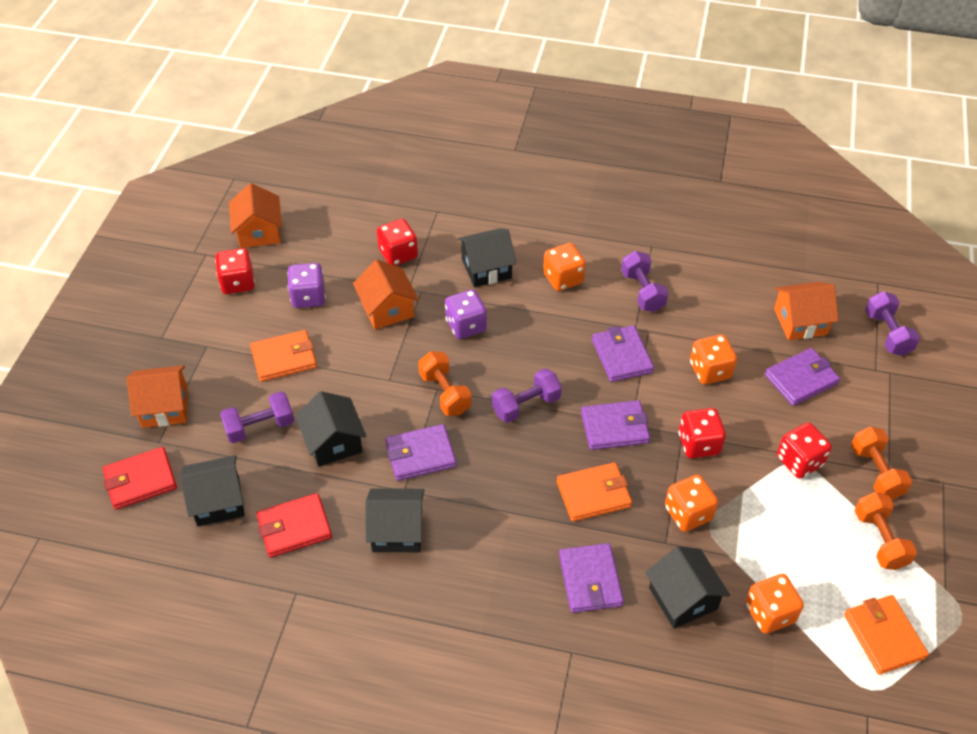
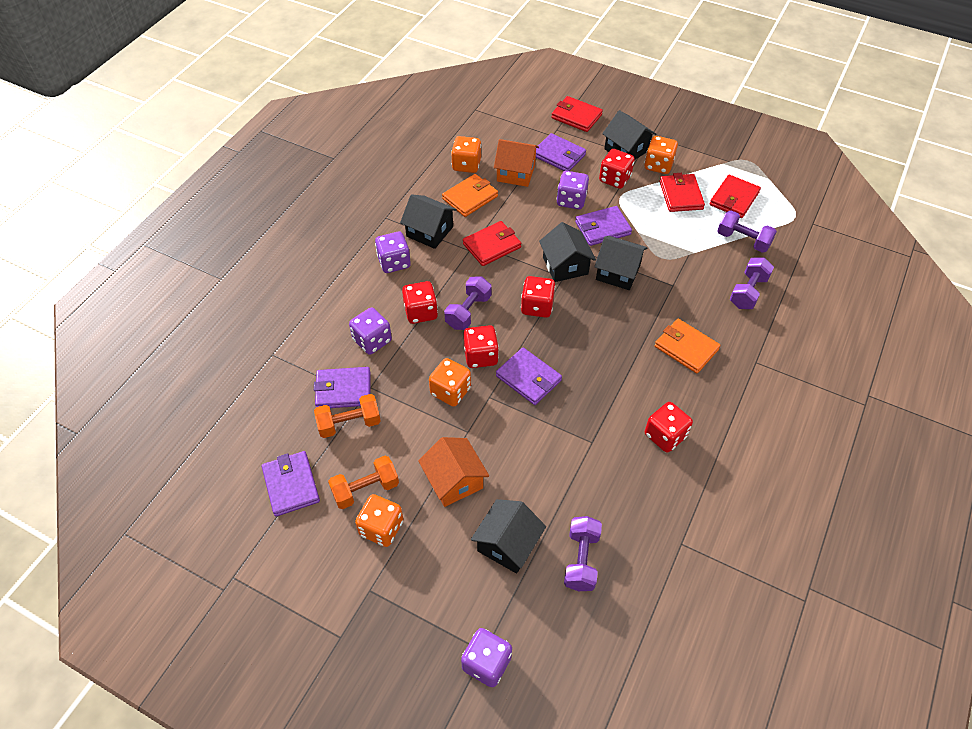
orange dumbbell: 3 -> 2
orange house: 4 -> 2
orange wallet: 3 -> 2
purple dice: 2 -> 4
red dice: 4 -> 5
red wallet: 2 -> 4

